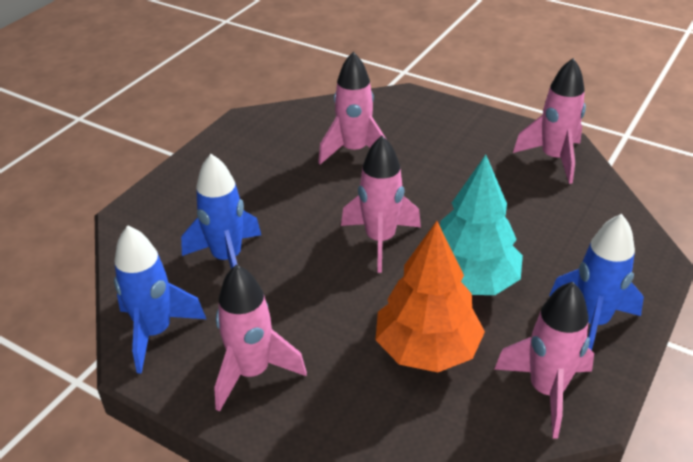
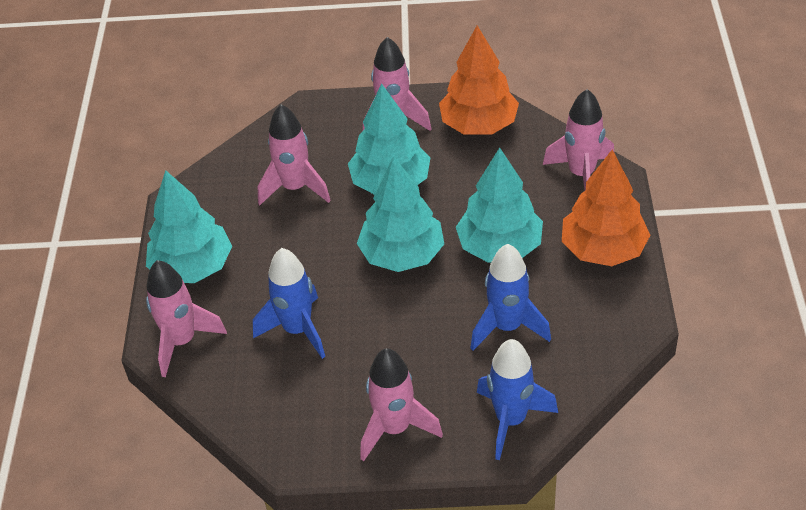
orange tree: 1 -> 2
turquoise tree: 1 -> 4

